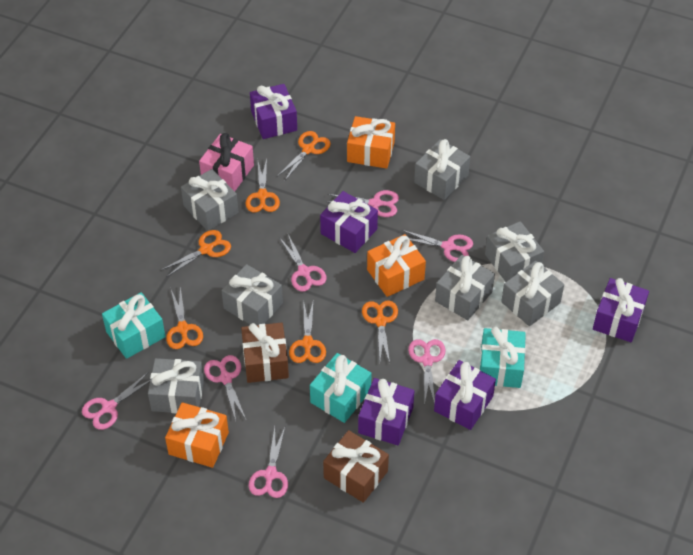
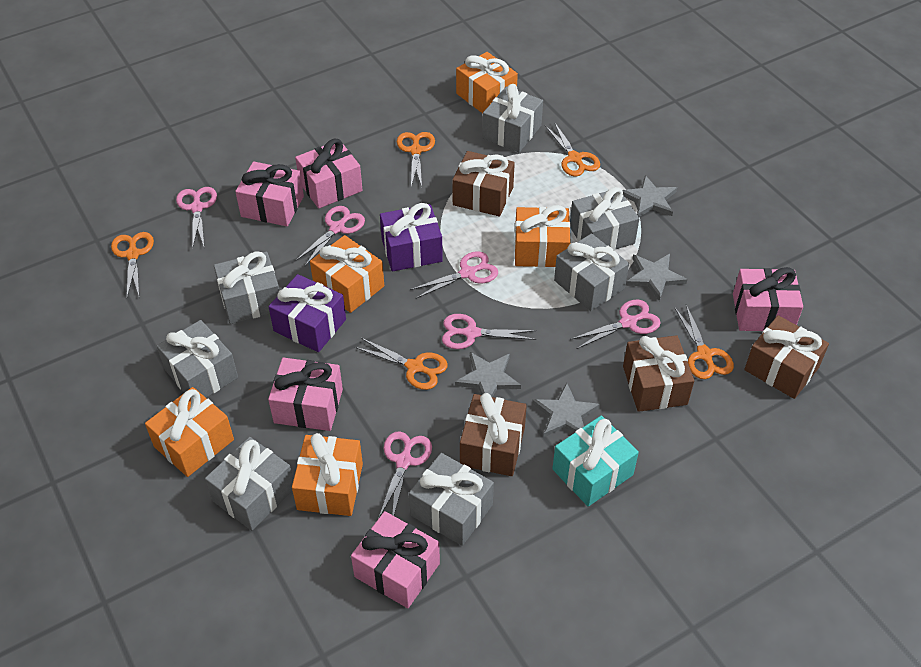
brown gift: 2 -> 4
grey star: 0 -> 4
orange gift: 3 -> 5
orange scissors: 6 -> 5
pink gift: 1 -> 5
pink scissors: 7 -> 6
purple gift: 5 -> 2
turquoise gift: 3 -> 1

